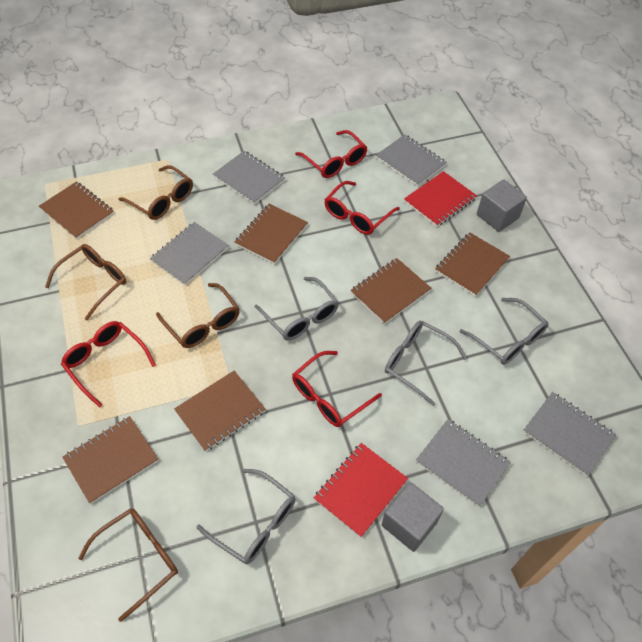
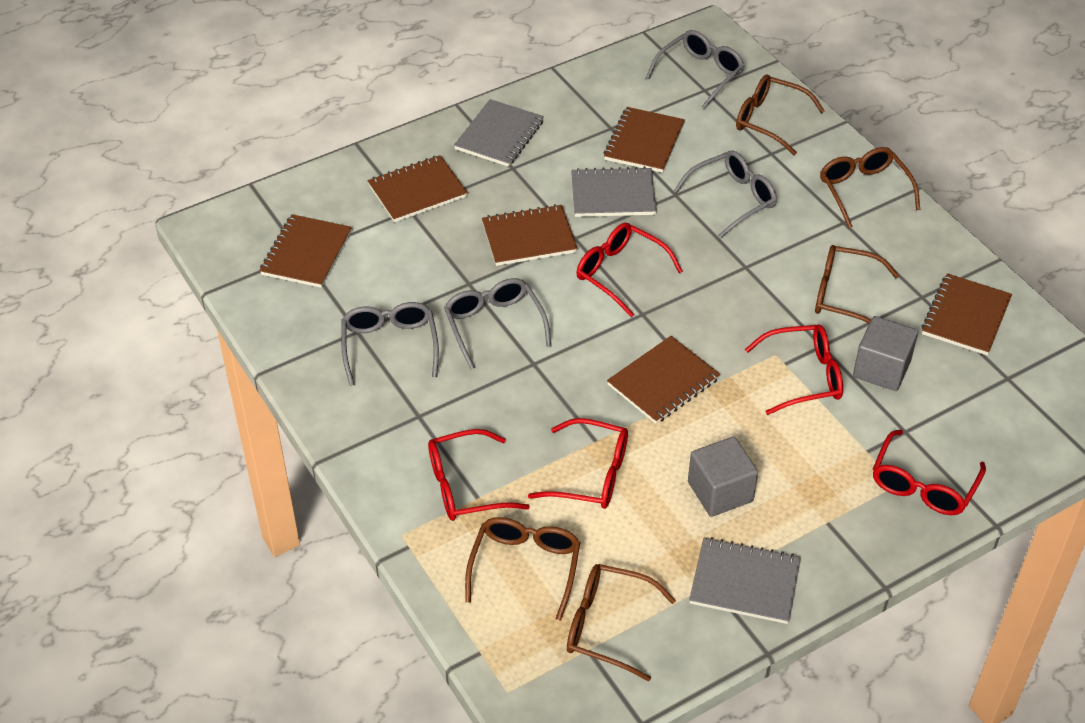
brown glasses: 4 -> 5
grey notebook: 5 -> 3
red glasses: 4 -> 5
red notebook: 2 -> 0

